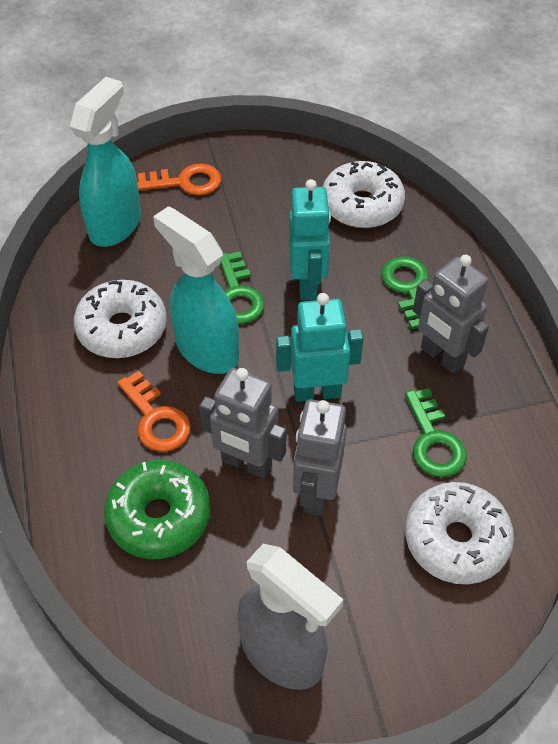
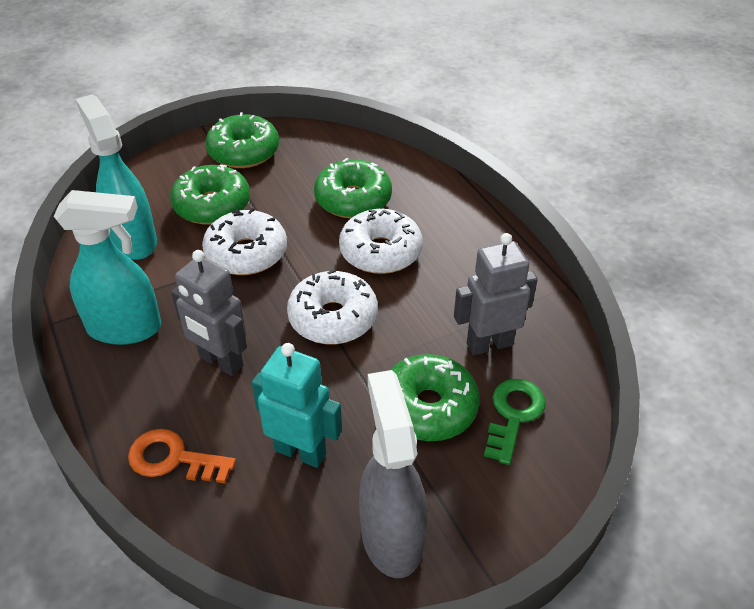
green donut: 1 -> 4
green key: 3 -> 1
grey robot: 3 -> 2
orange key: 2 -> 1
turquoise robot: 2 -> 1

